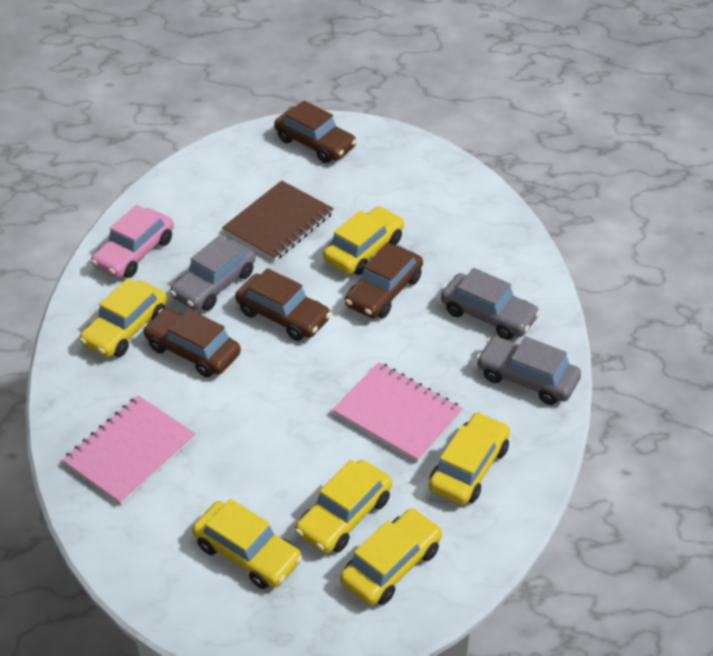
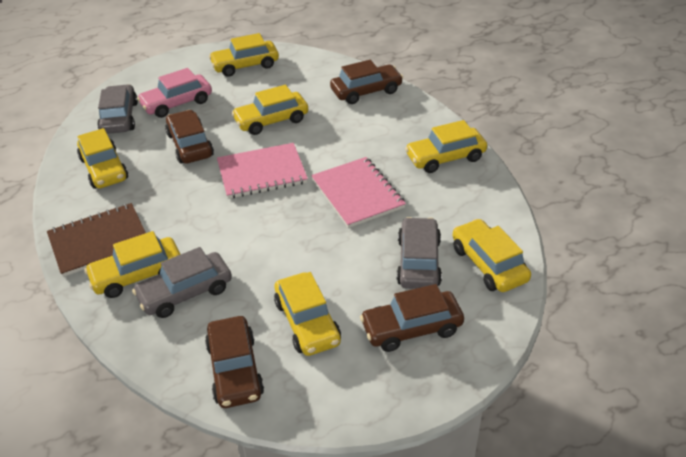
yellow car: 6 -> 7

